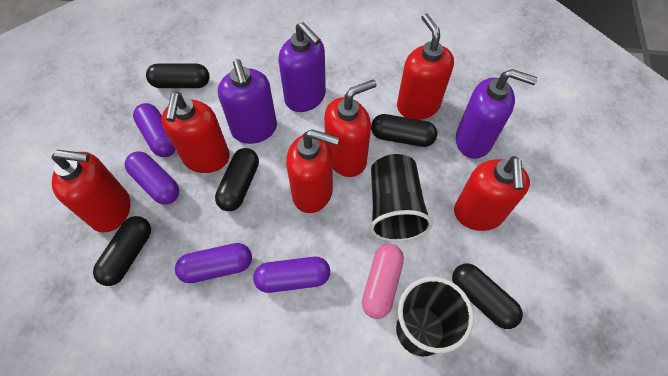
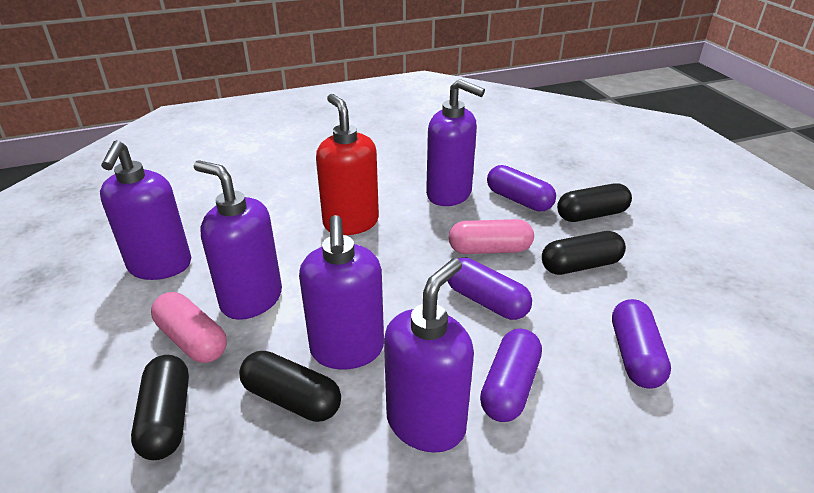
black capsule: 5 -> 4
black cup: 2 -> 0
pink capsule: 1 -> 2
purple soap dispenser: 3 -> 5
red soap dispenser: 6 -> 1

